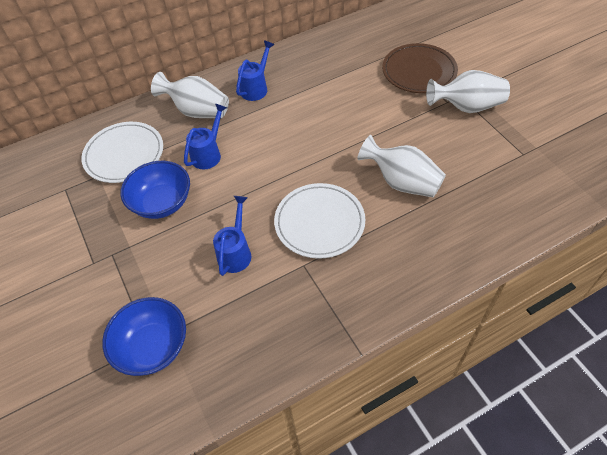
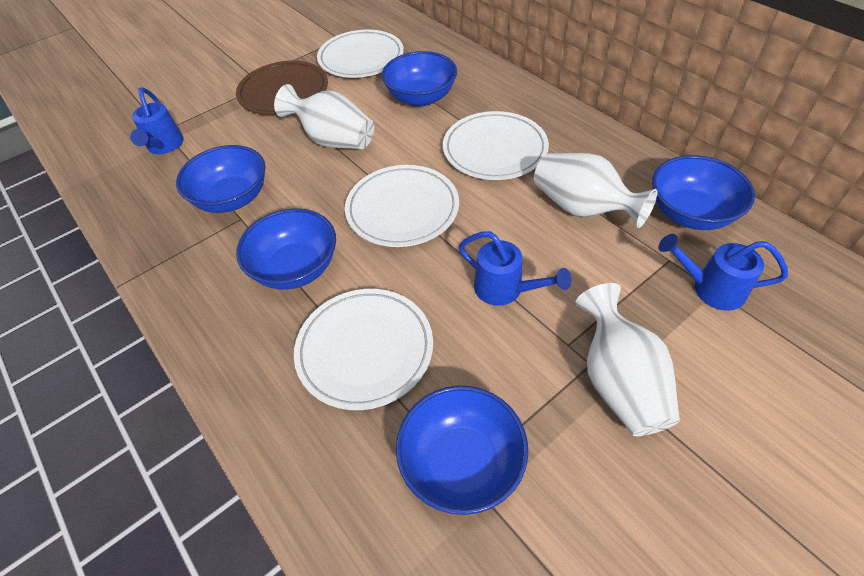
blue bowl: 2 -> 5
white plate: 2 -> 4

